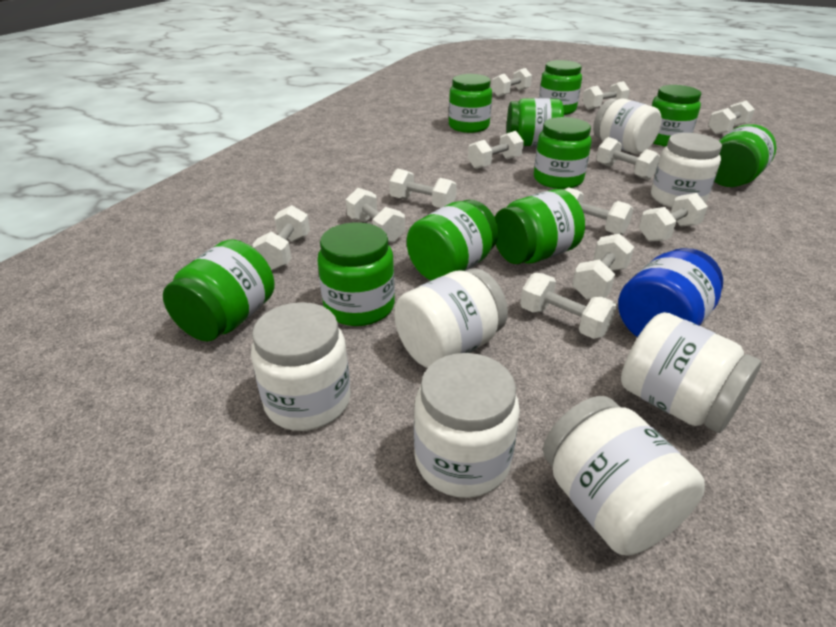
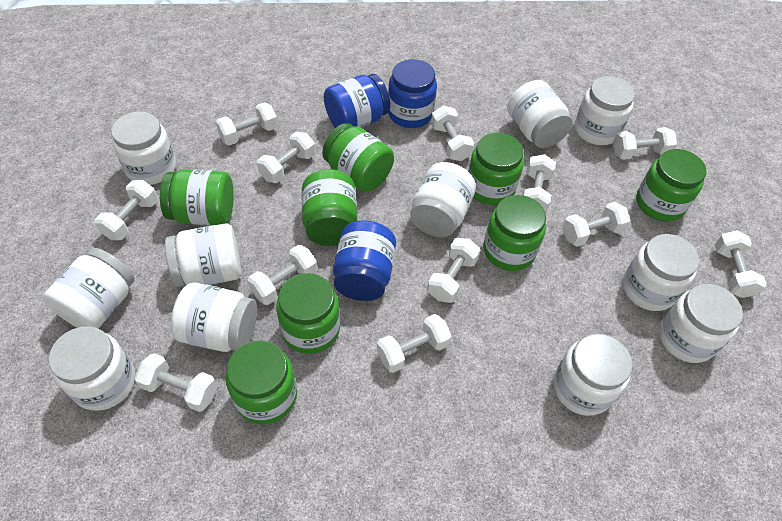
blue jar: 1 -> 3
green jar: 10 -> 8
white jar: 7 -> 11

